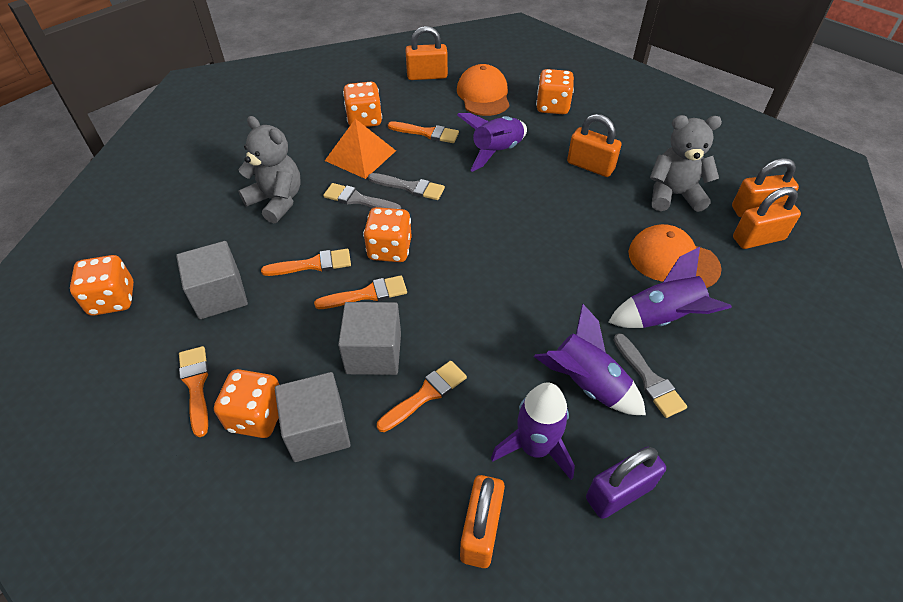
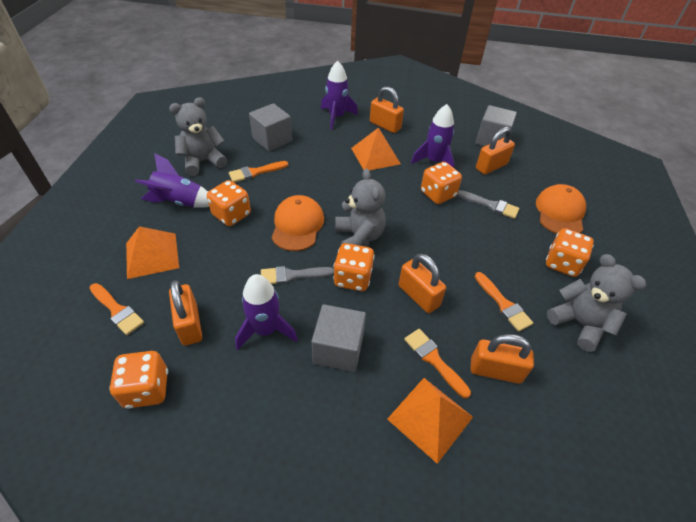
grey brush: 3 -> 2
grey teddy bear: 2 -> 3
orange brush: 5 -> 4
orange pyramid: 1 -> 3
purple padlock: 1 -> 0

